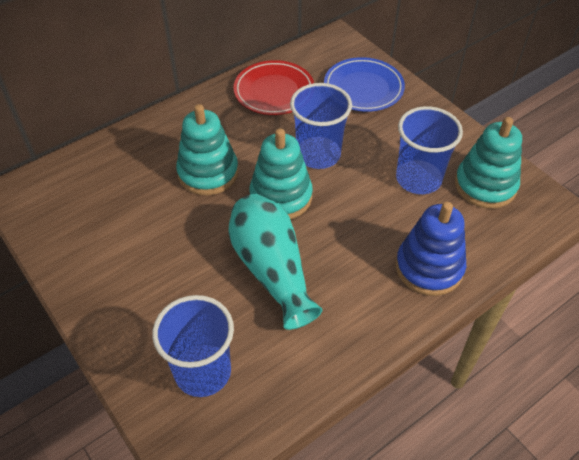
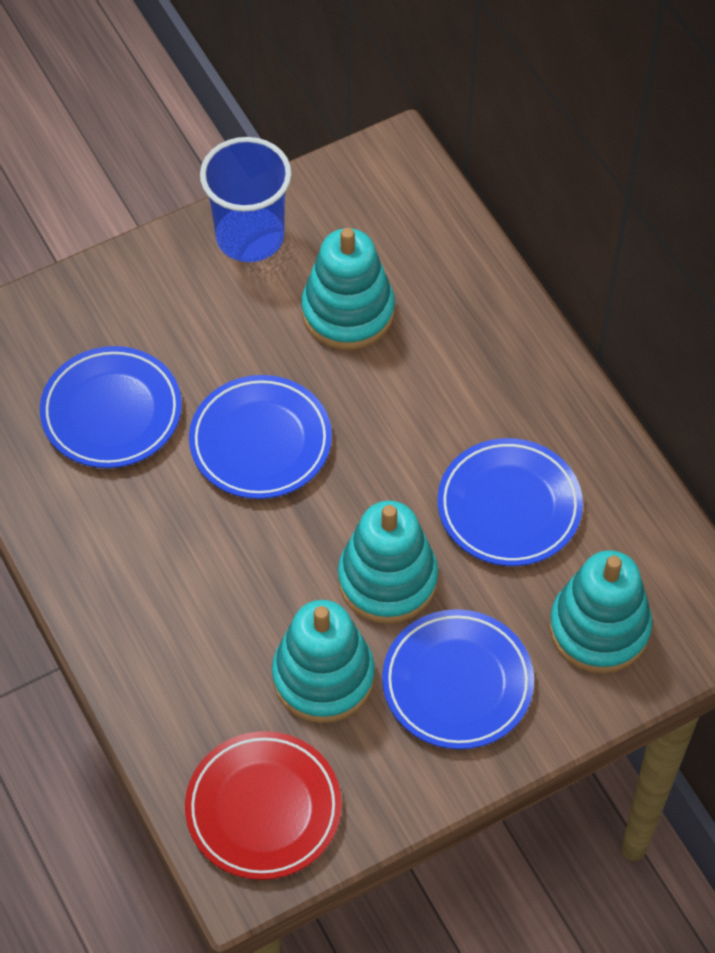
blue cup: 3 -> 1
blue plate: 1 -> 4
blue stacking toy: 1 -> 0
turquoise stacking toy: 3 -> 4
turquoise vase: 1 -> 0

